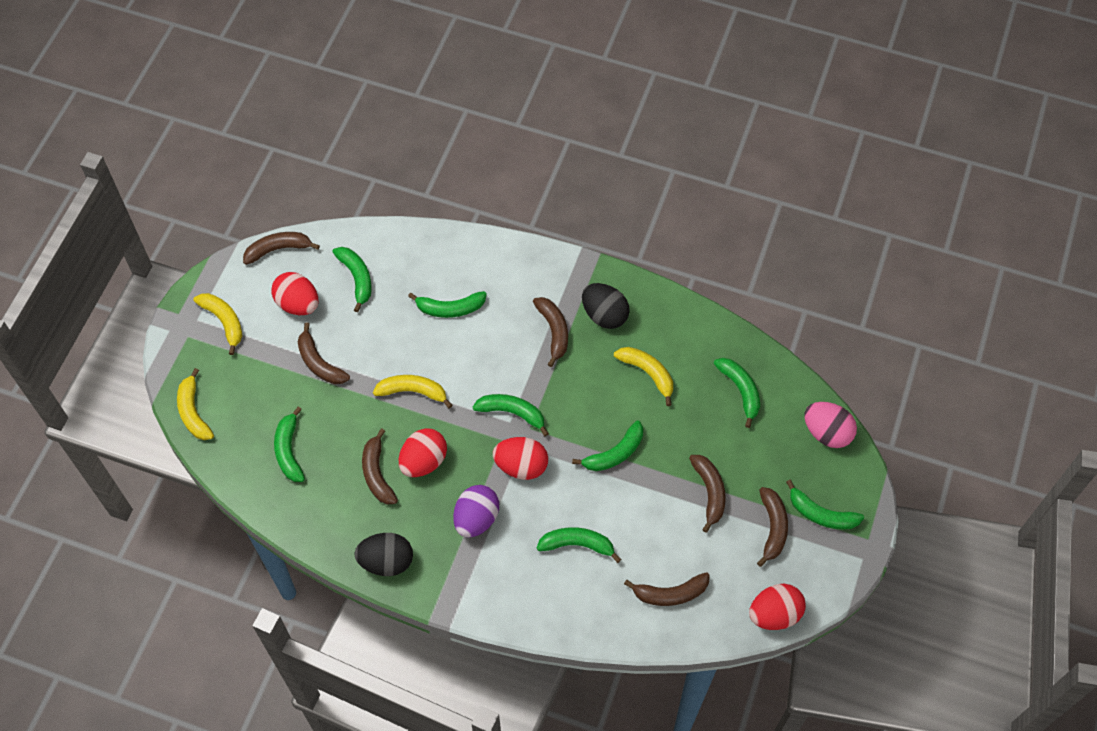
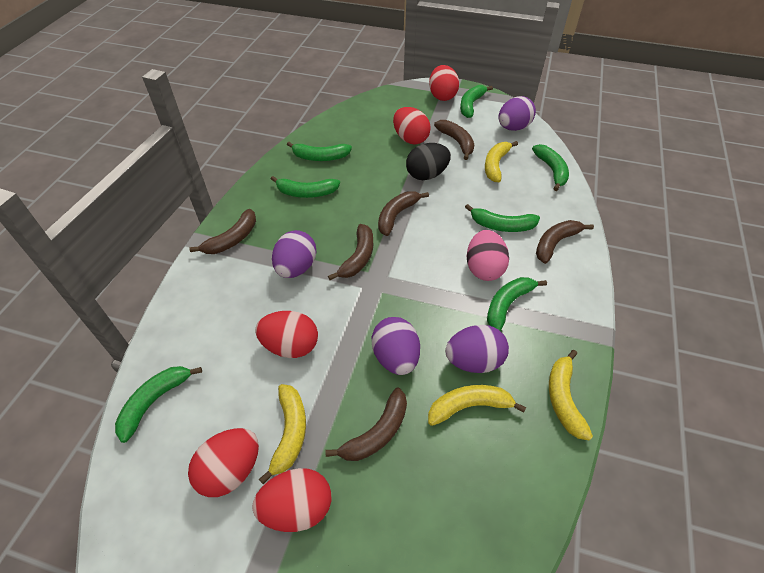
black egg: 2 -> 1
brown banana: 7 -> 6
green banana: 8 -> 7
purple egg: 1 -> 4
red egg: 4 -> 5

